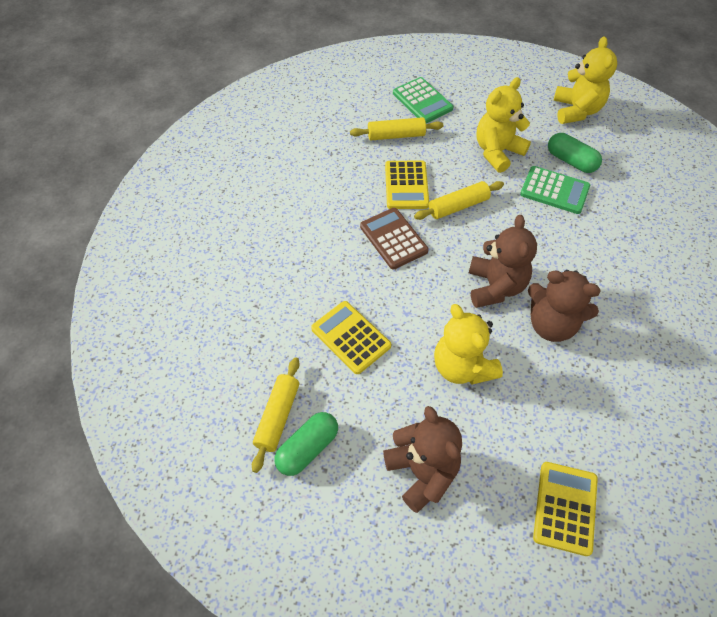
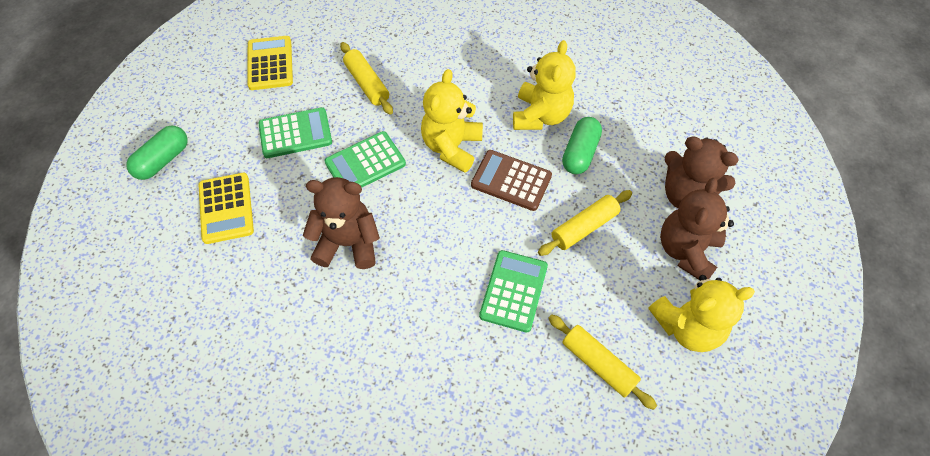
green calculator: 2 -> 3
yellow calculator: 3 -> 2

